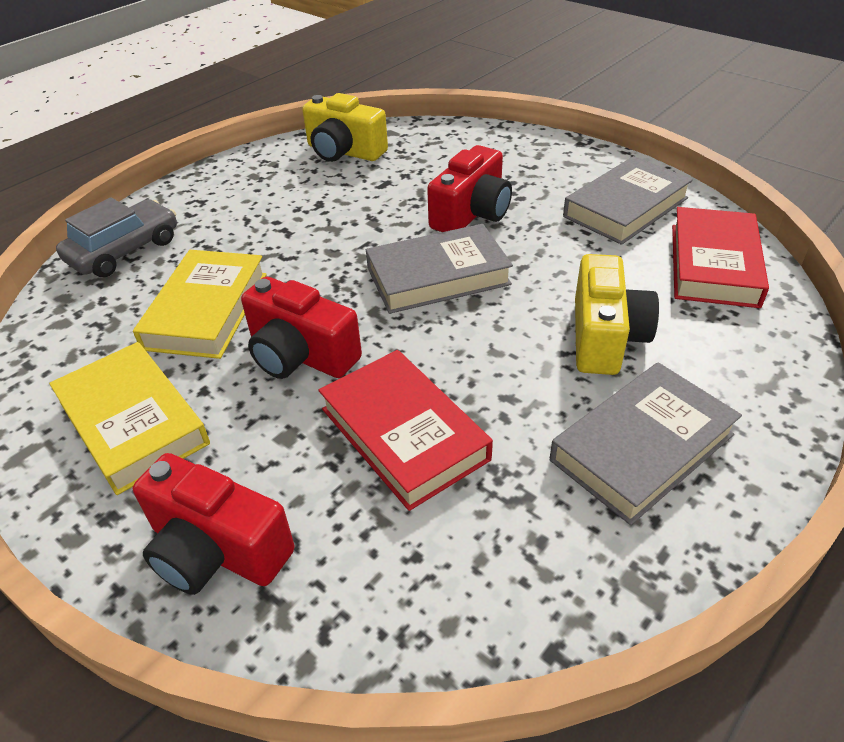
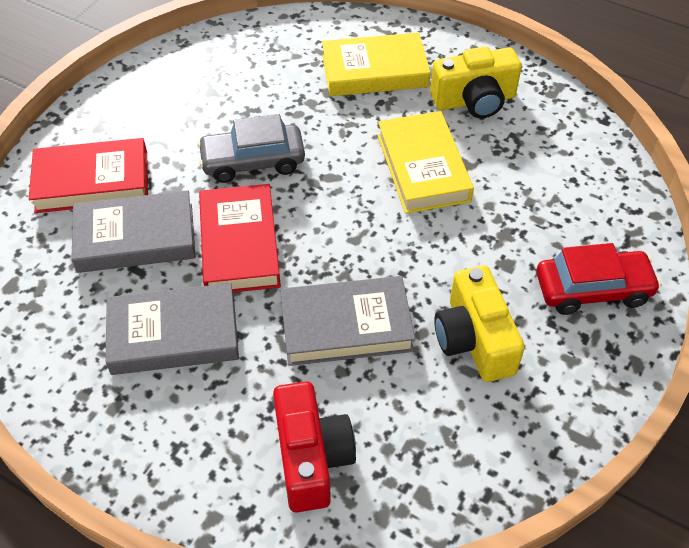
red camera: 3 -> 1
red car: 0 -> 1

